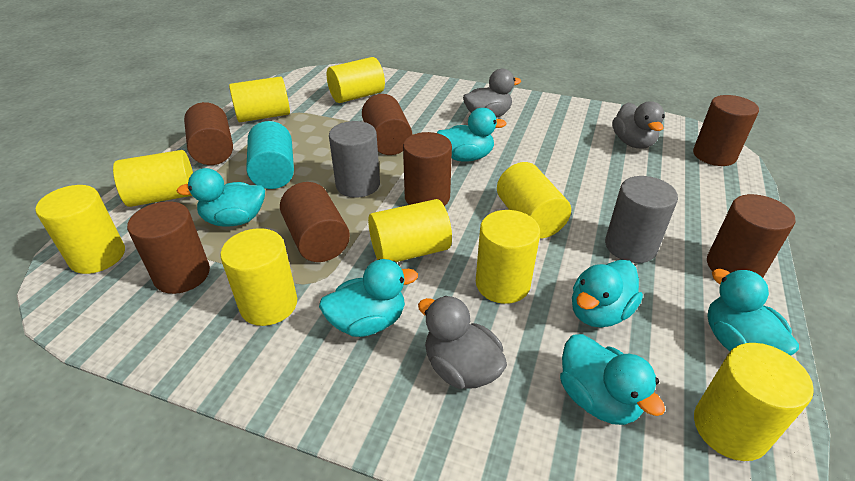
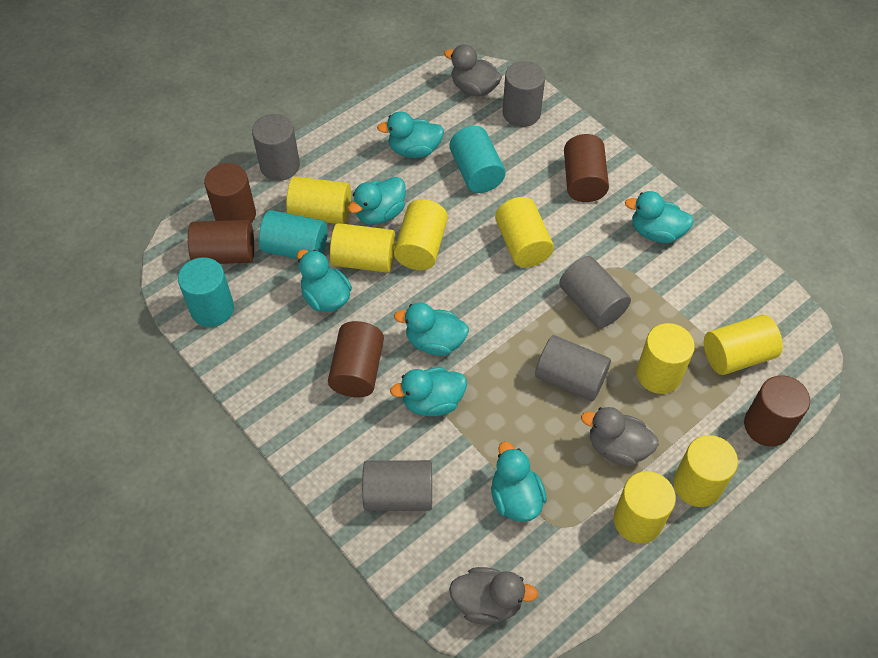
brown cylinder: 7 -> 5
grey cylinder: 2 -> 5
turquoise cylinder: 1 -> 3
turquoise duck: 6 -> 7
yellow cylinder: 9 -> 8

